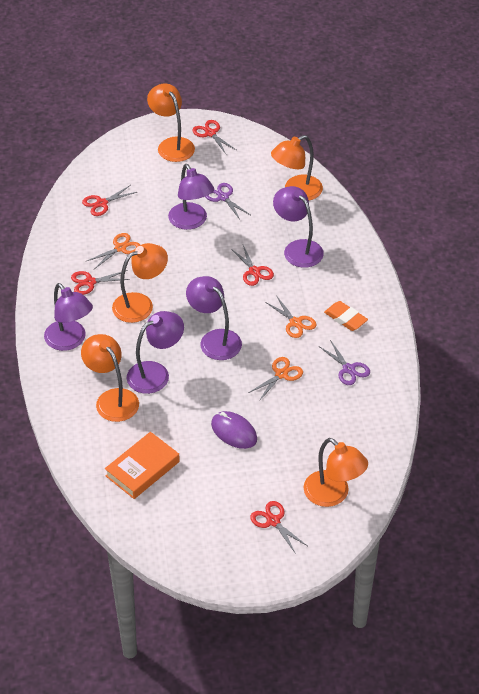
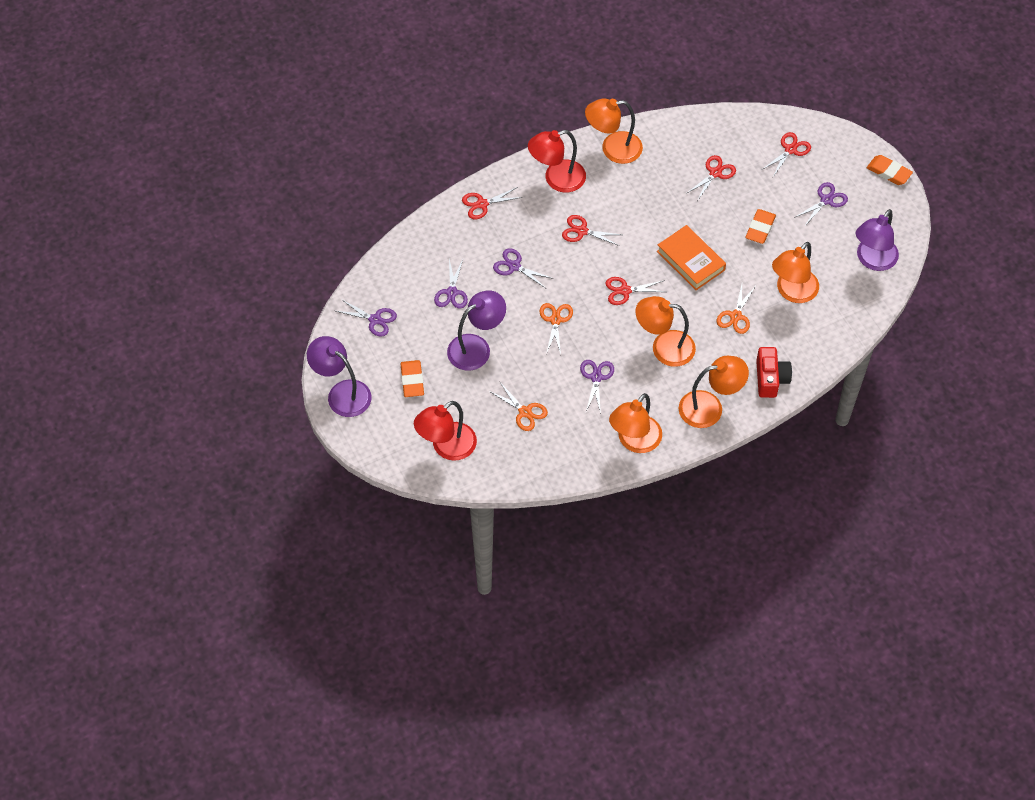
orange eraser: 1 -> 3
purple lamp: 5 -> 3
purple mouse: 1 -> 0
purple scissors: 2 -> 5
red camera: 0 -> 1
red lamp: 0 -> 2

